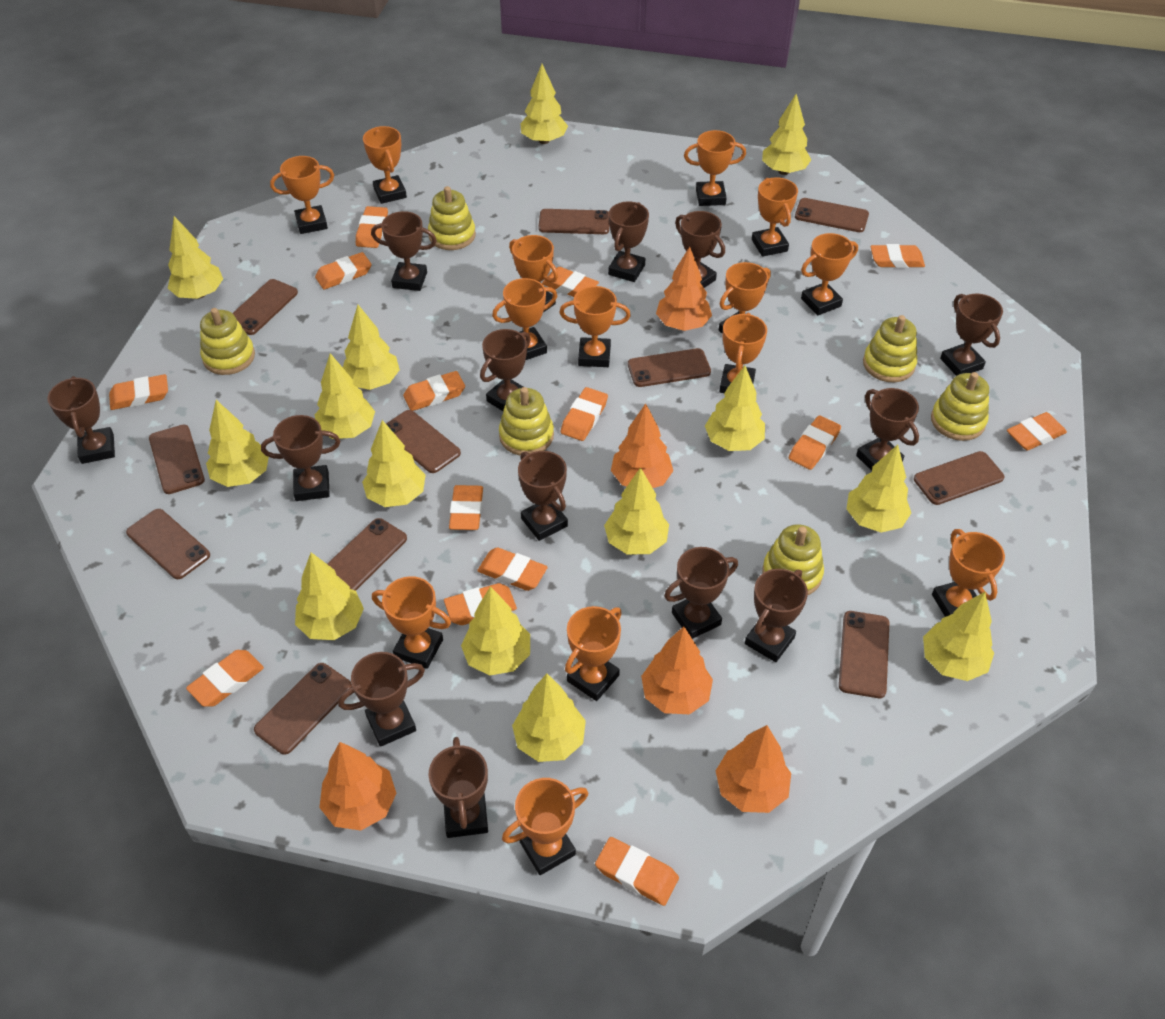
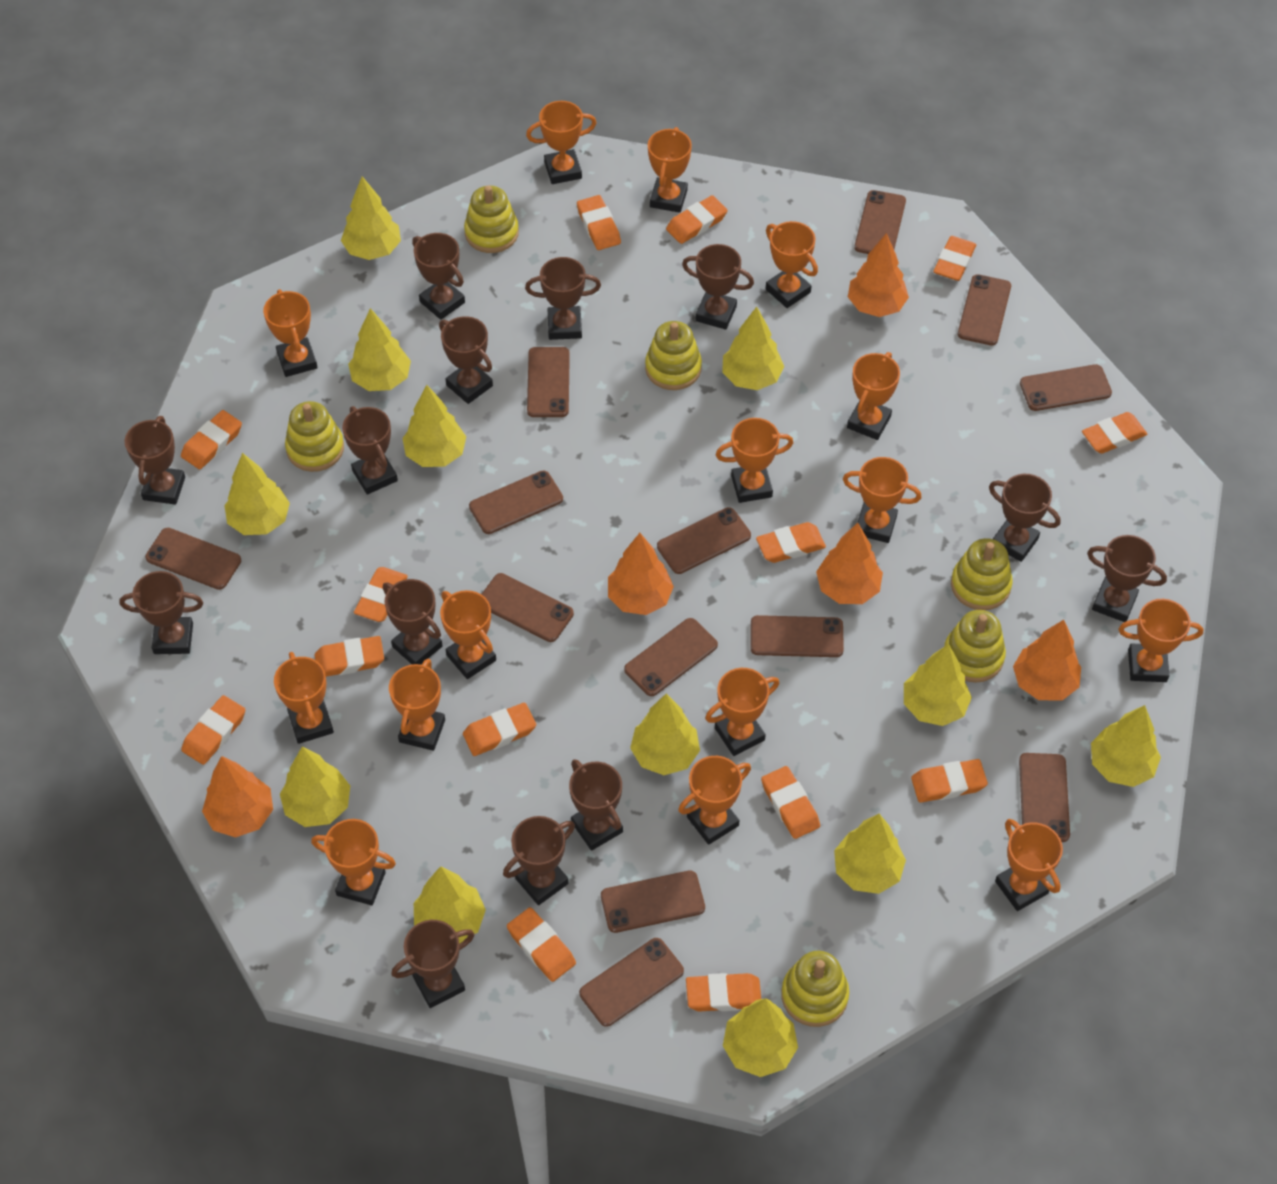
brown phone: 11 -> 13
orange trophy: 14 -> 15
yellow tree: 14 -> 12

